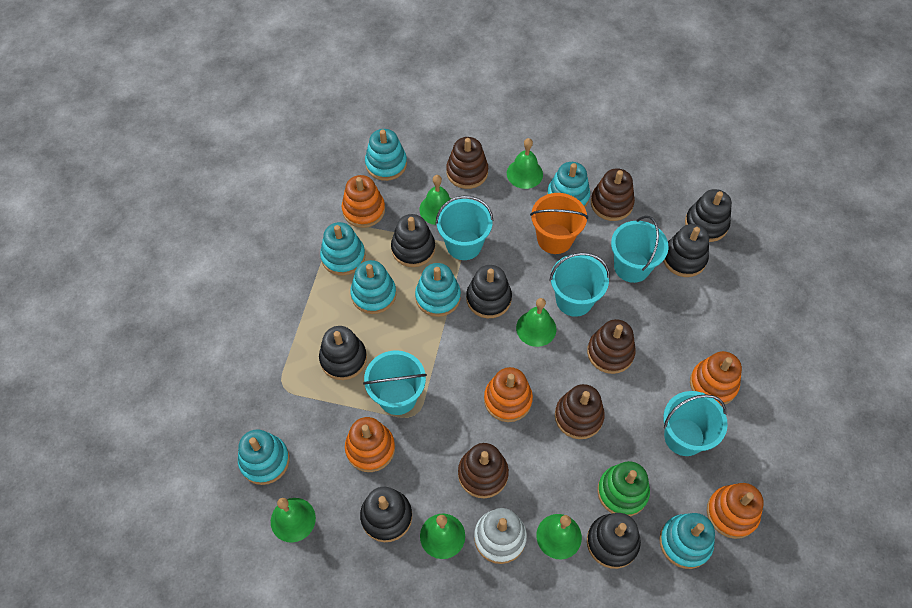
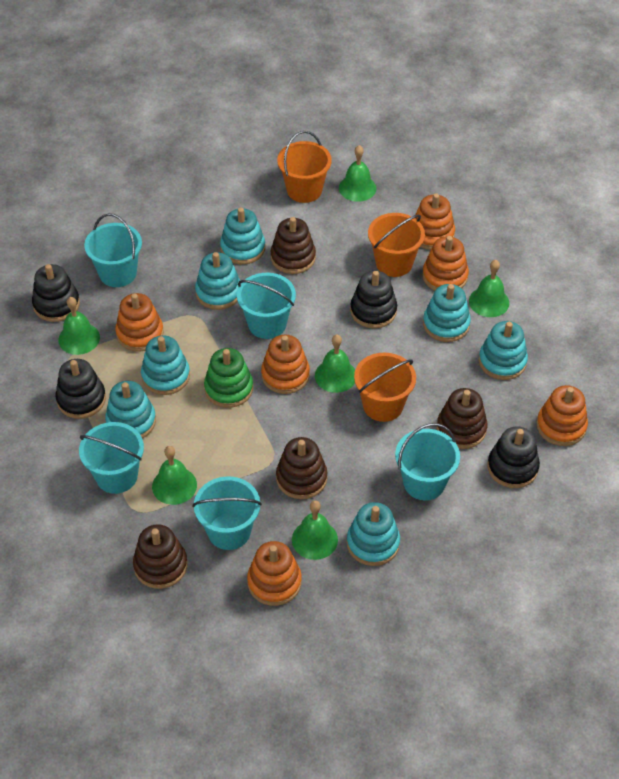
black stacking toy: 7 -> 4
brown stacking toy: 5 -> 4
orange bucket: 1 -> 3
orange stacking toy: 5 -> 6
white stacking toy: 1 -> 0

